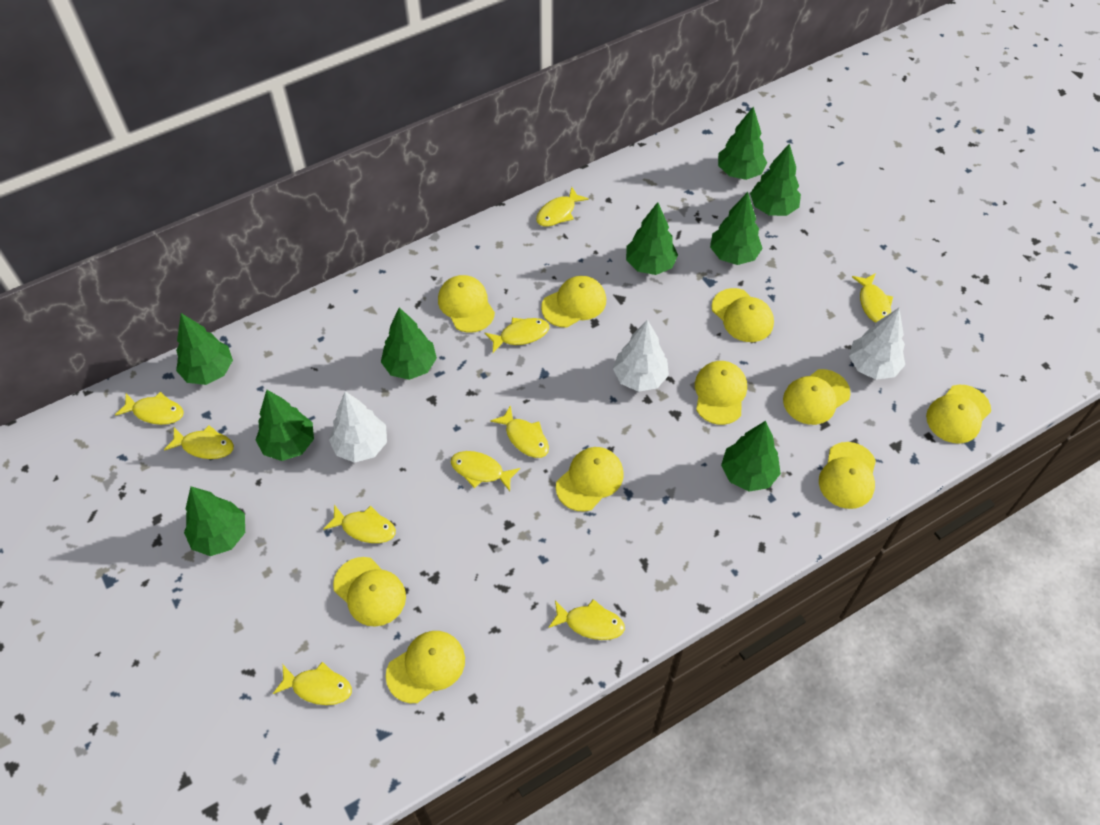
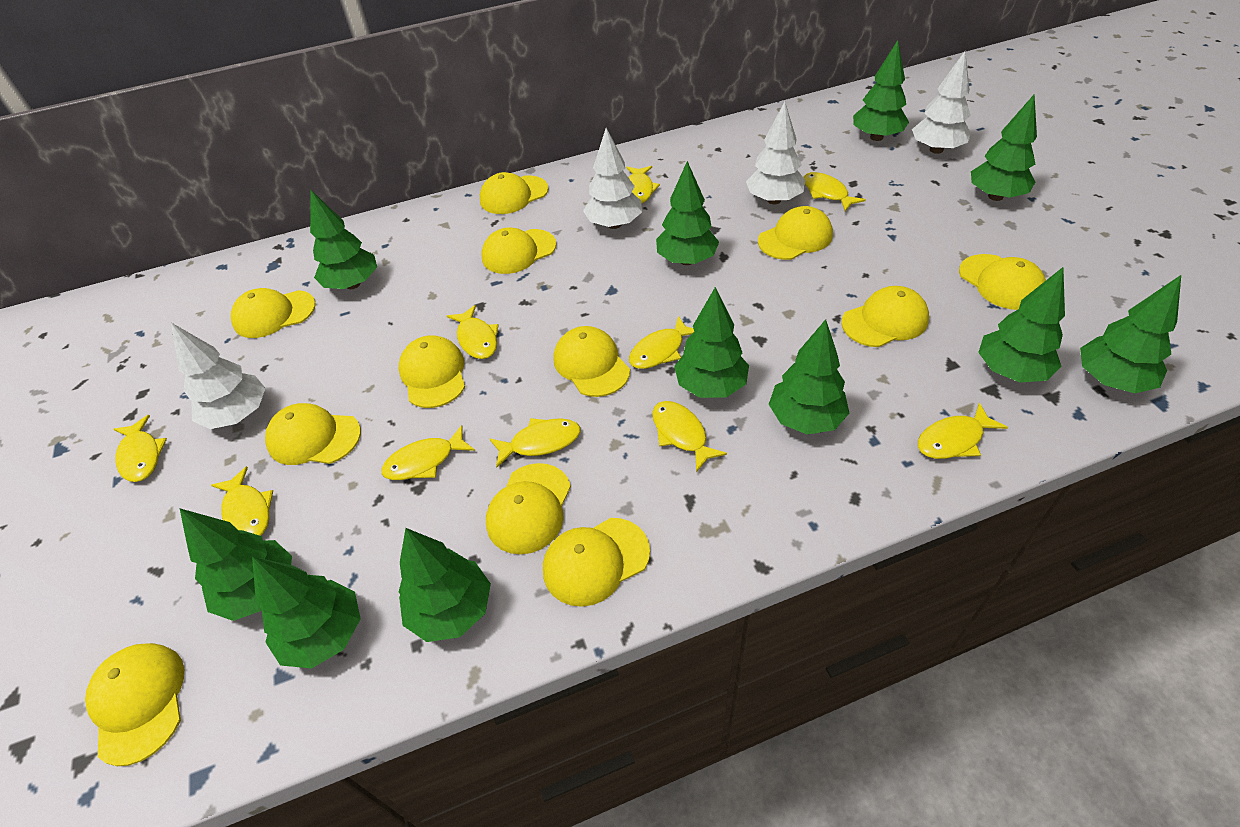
green tree: 9 -> 11
white tree: 3 -> 4
yellow cap: 10 -> 12

